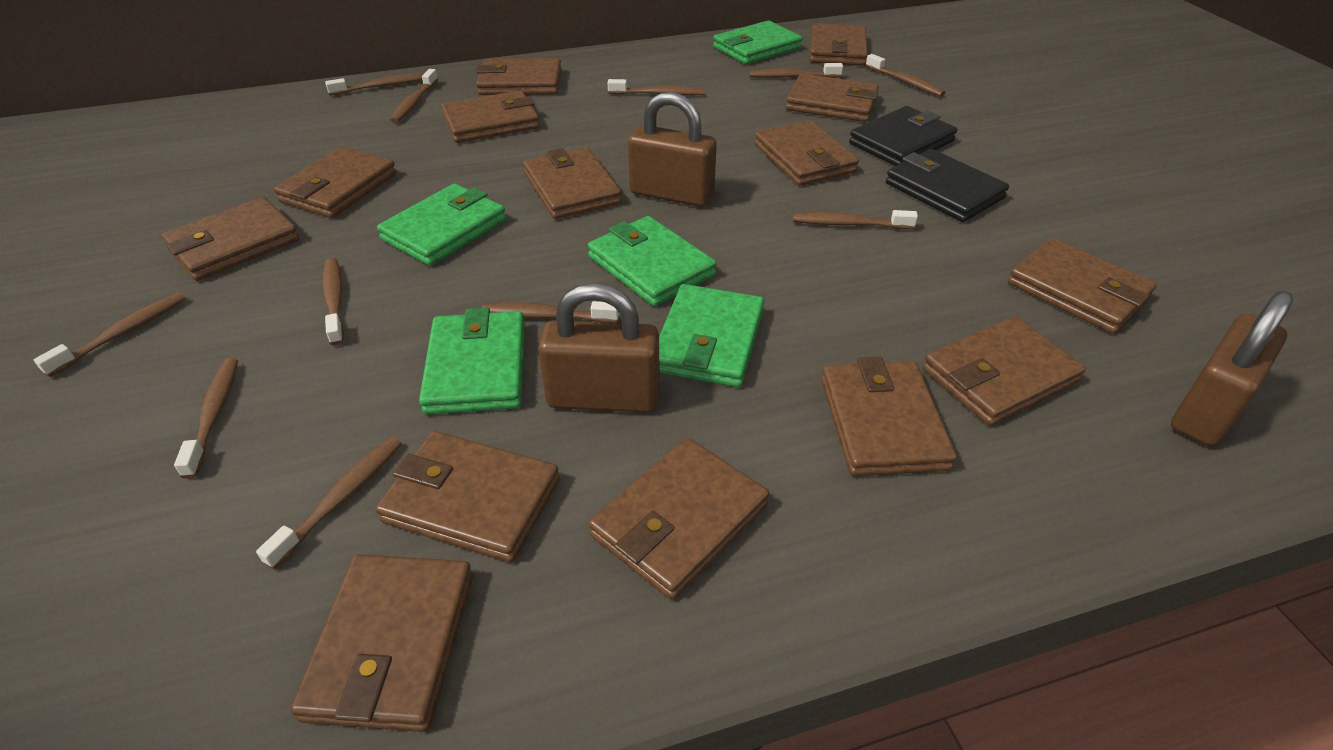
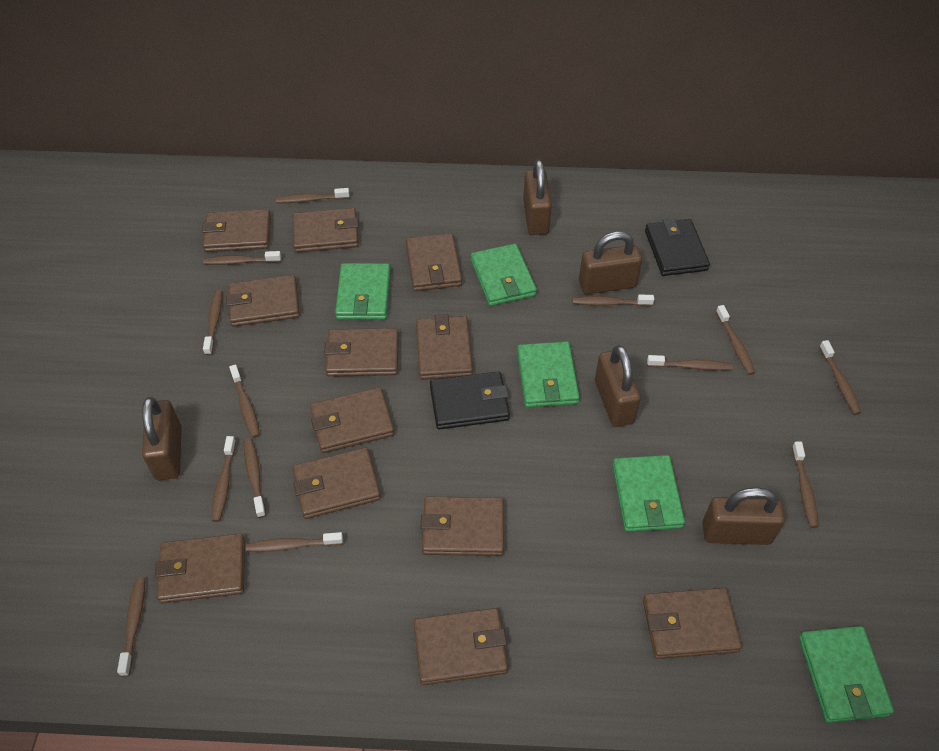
brown padlock: 3 -> 5
brown toothbrush: 11 -> 13
brown wallet: 14 -> 12

